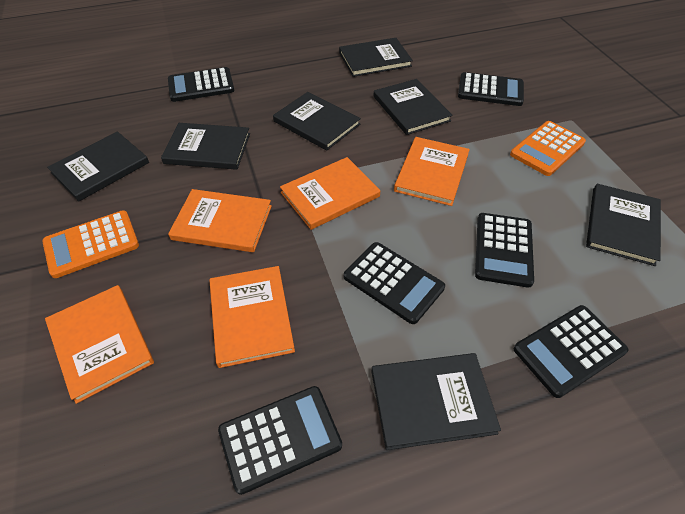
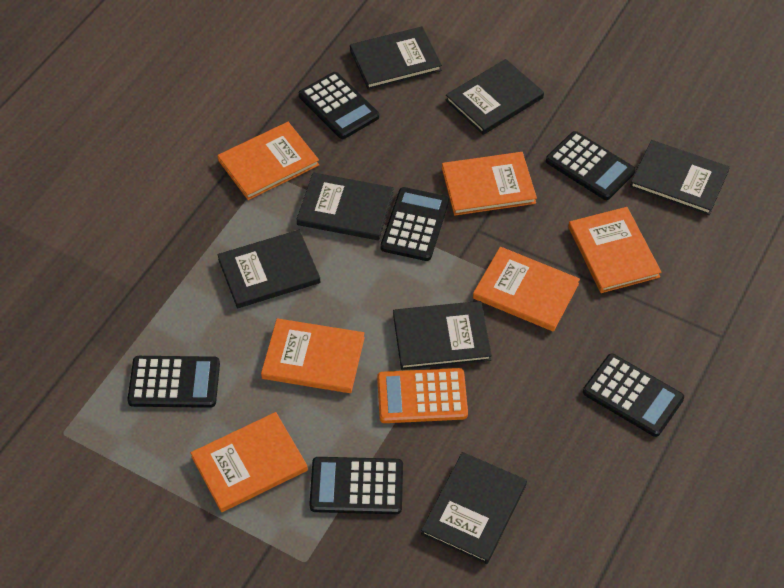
orange book: 5 -> 6
orange calculator: 2 -> 1

